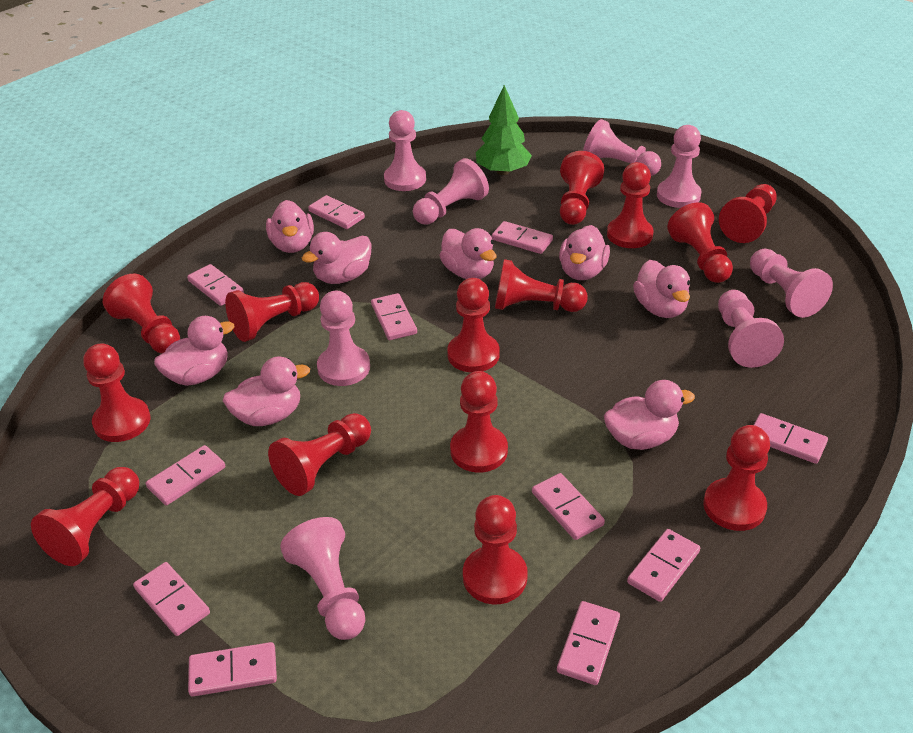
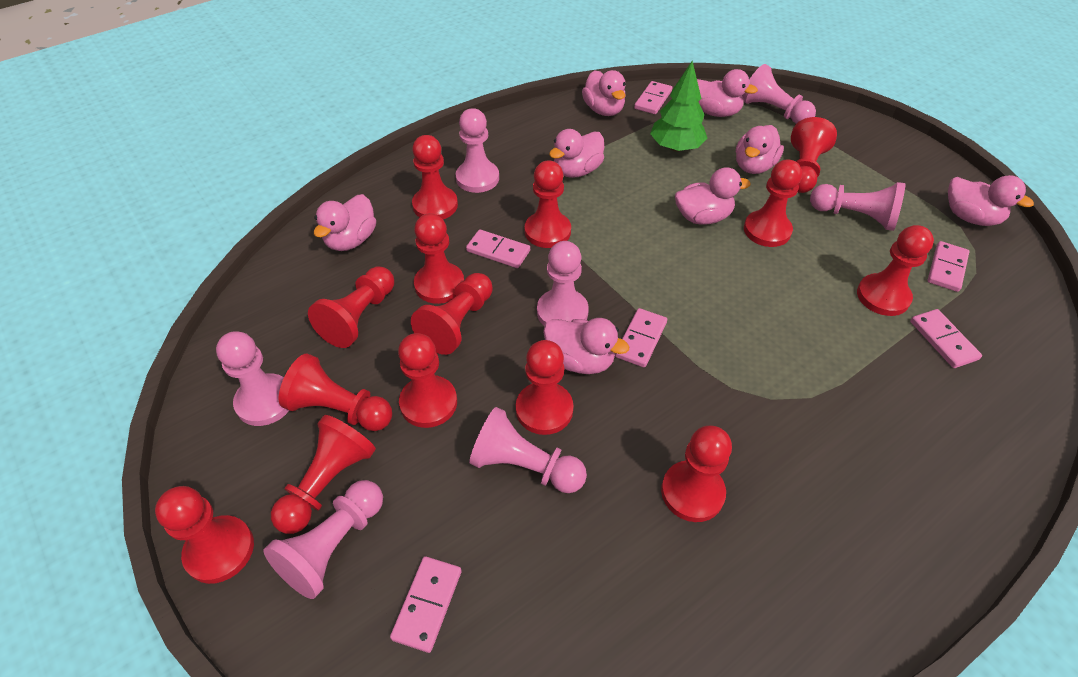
pink domino: 11 -> 6
pink pawn: 8 -> 7

